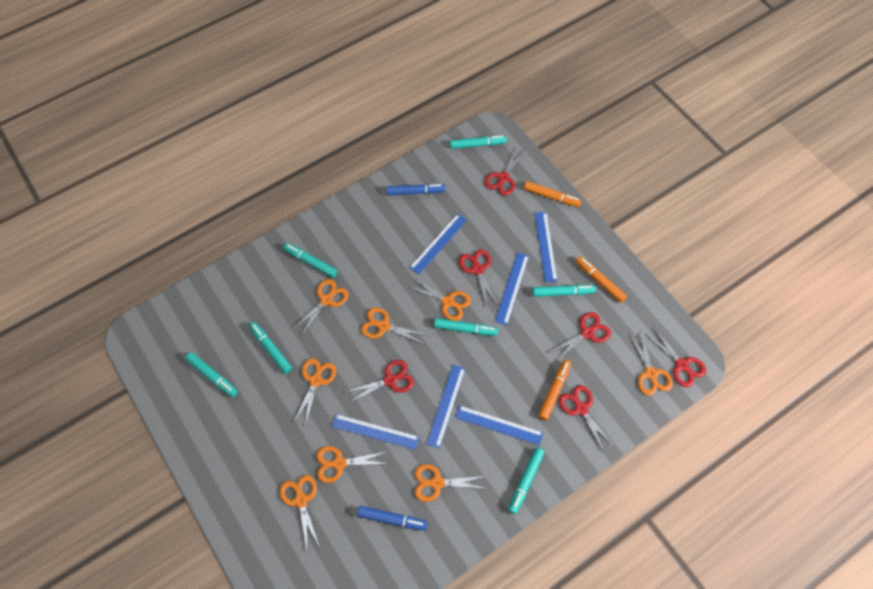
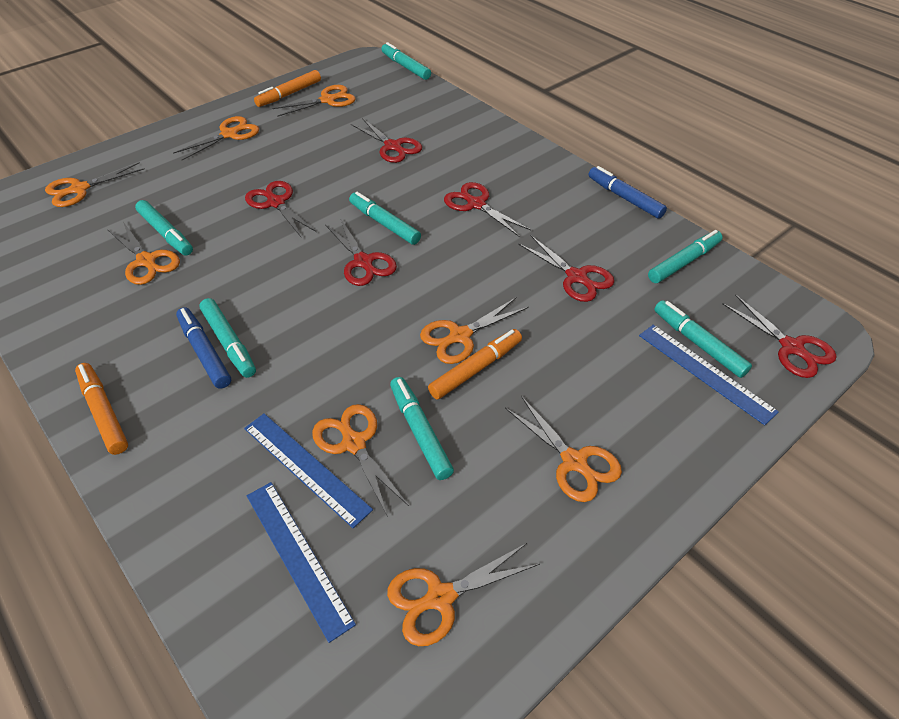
blue ruler: 6 -> 3

